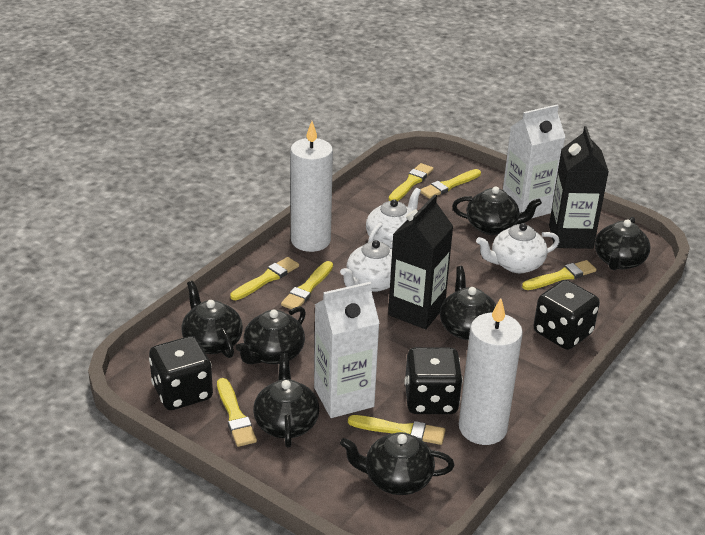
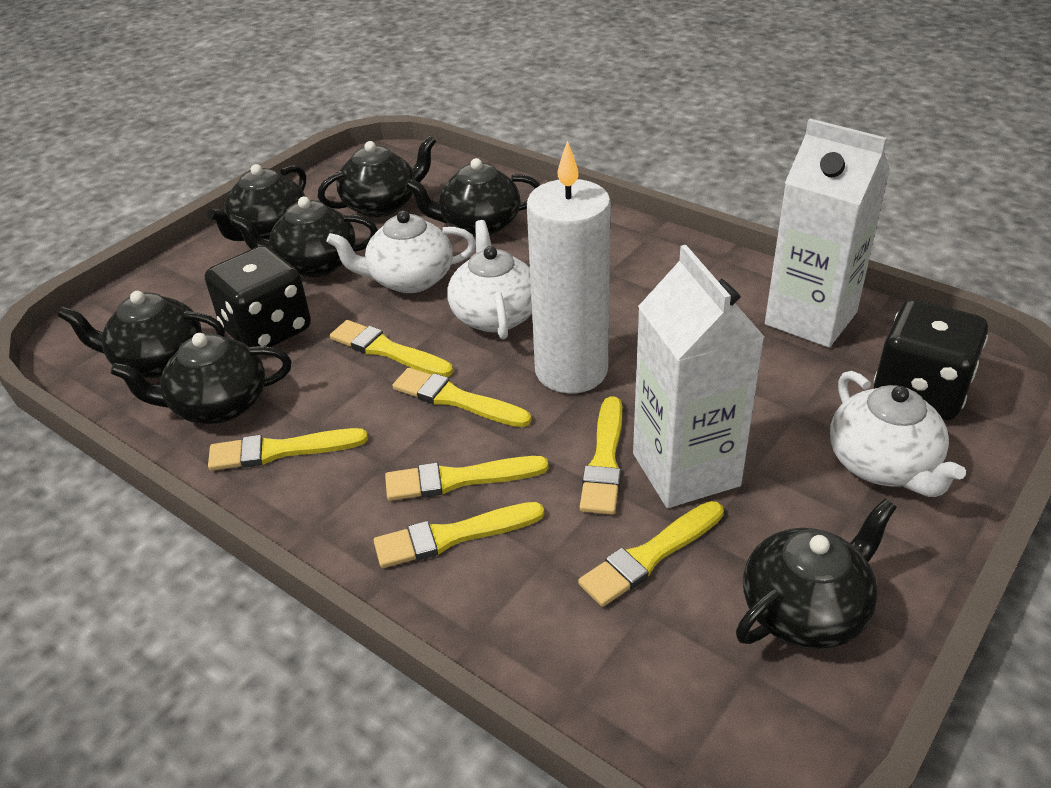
black carton: 2 -> 0
black dice: 3 -> 2
white candle: 2 -> 1

